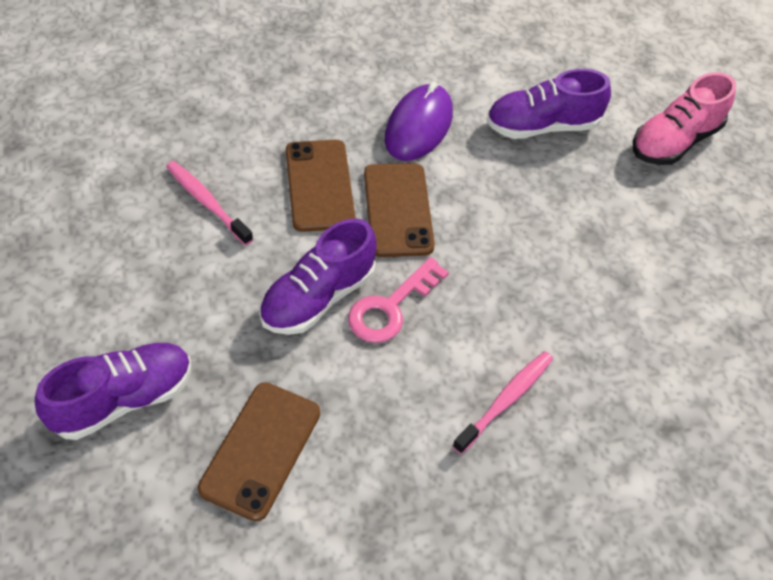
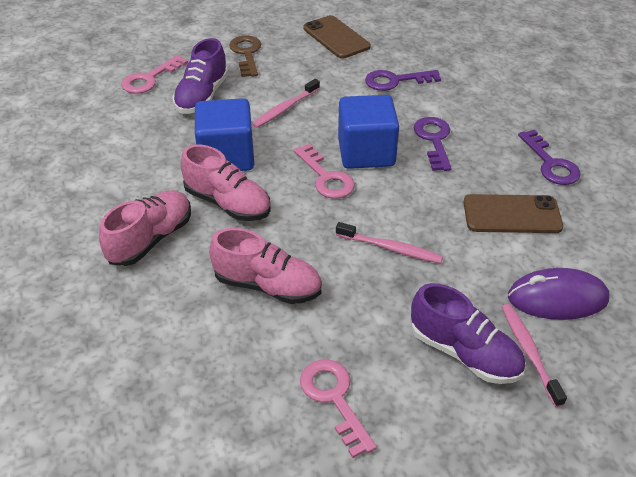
blue cube: 0 -> 2
brown key: 0 -> 1
brown phone: 3 -> 2
pink key: 1 -> 3
pink shoe: 1 -> 3
pink toothbrush: 2 -> 3
purple key: 0 -> 3
purple shoe: 3 -> 2

